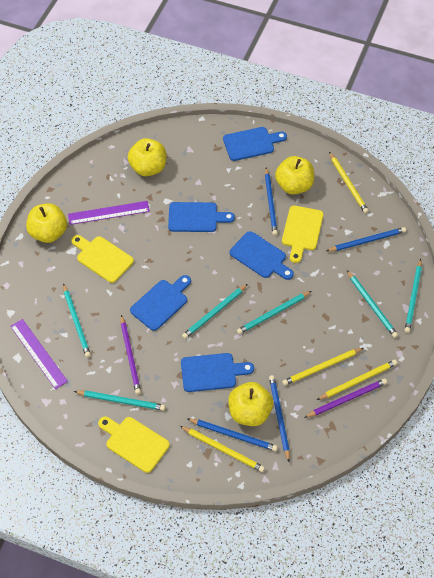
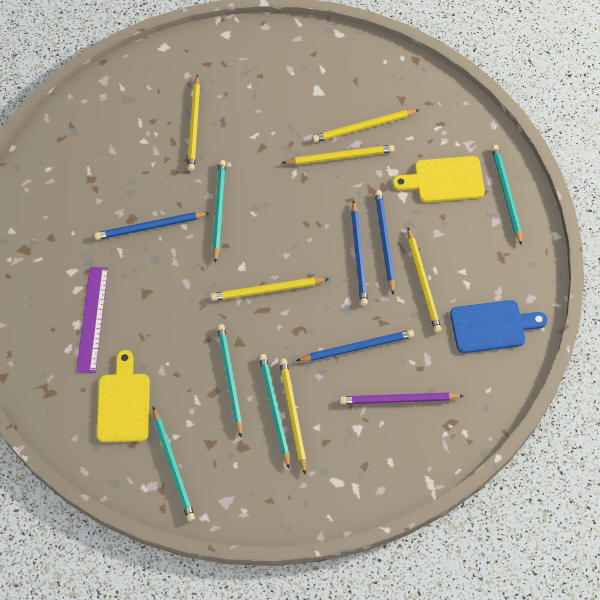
blue cutting board: 5 -> 1
purple pencil: 2 -> 1
purple ruler: 2 -> 1
turquoise pencil: 6 -> 5
yellow apple: 4 -> 0
yellow cutting board: 3 -> 2
yellow pencil: 4 -> 6

